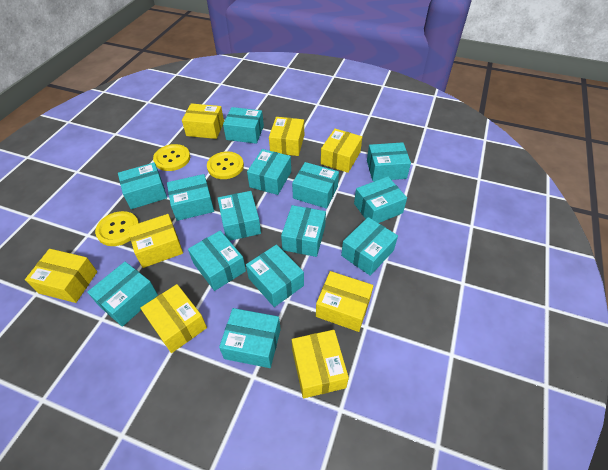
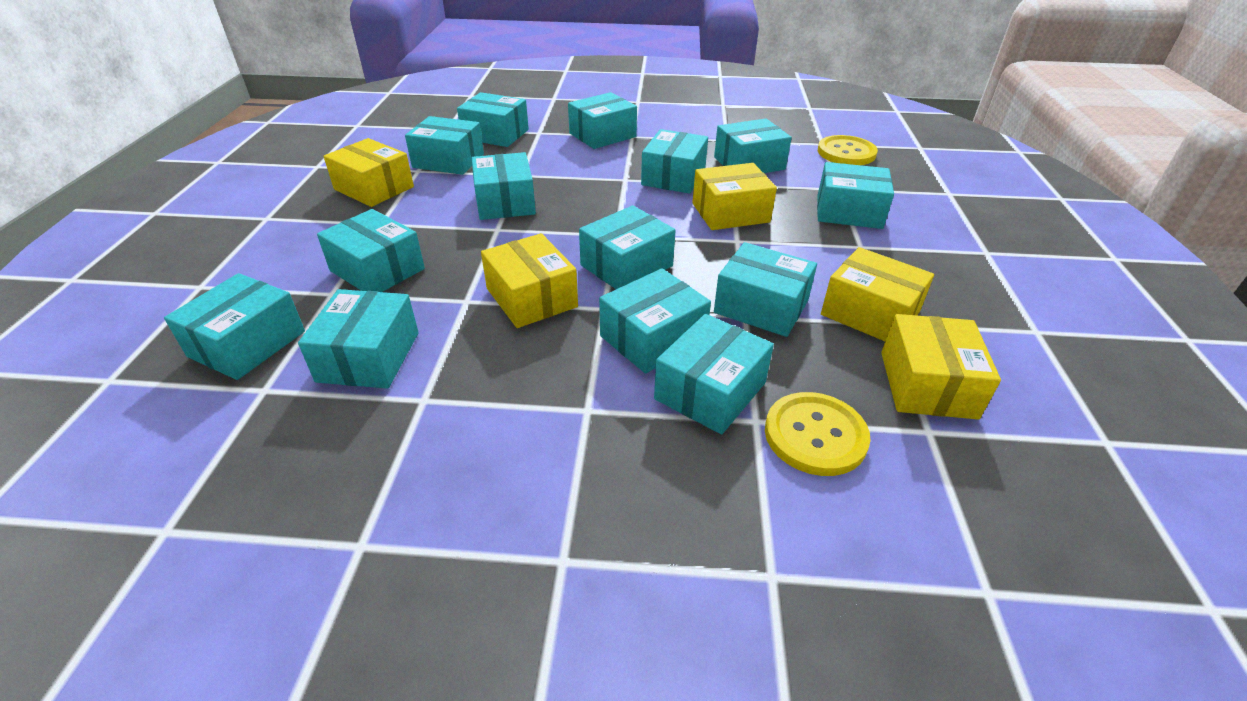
yellow box: 8 -> 5
yellow button: 3 -> 2

